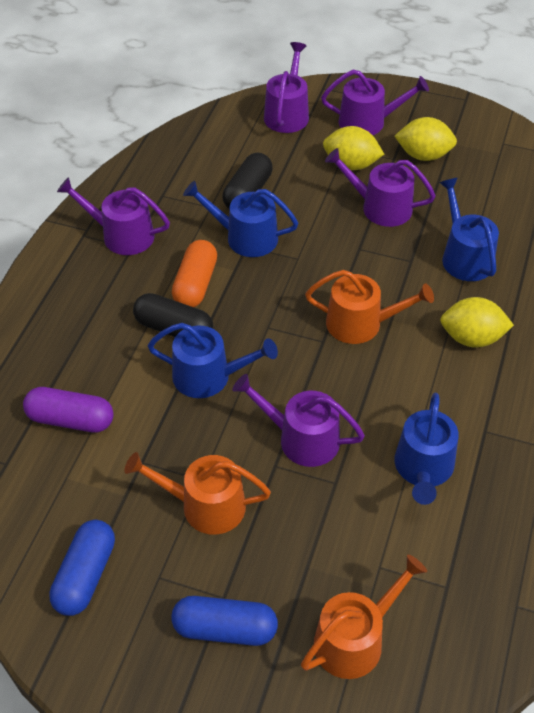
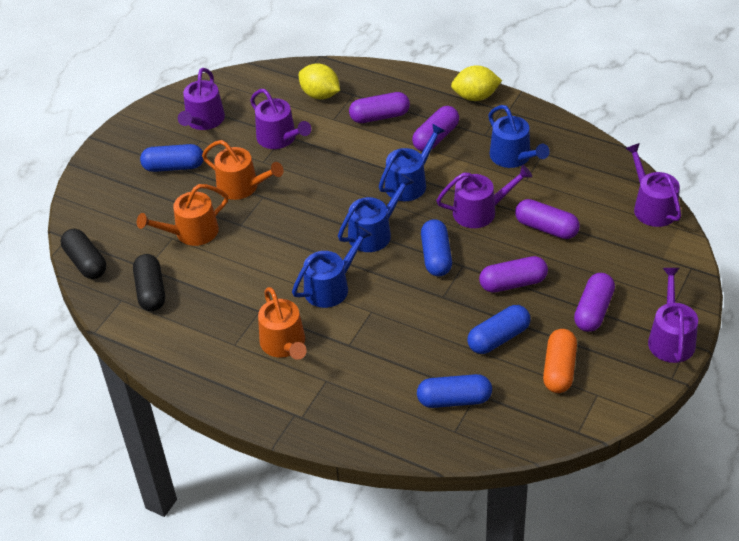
blue capsule: 2 -> 4
purple capsule: 1 -> 5
yellow lemon: 3 -> 2

